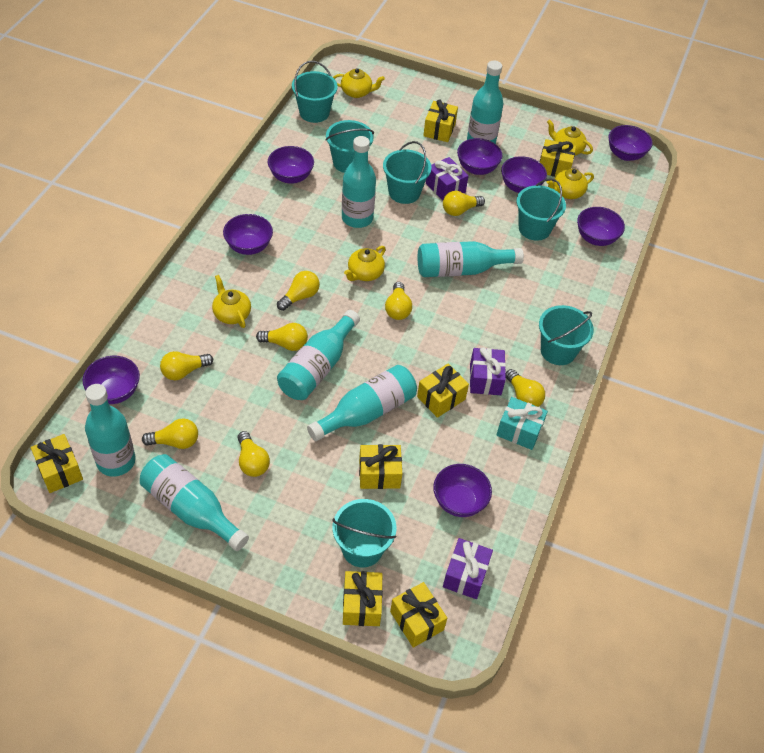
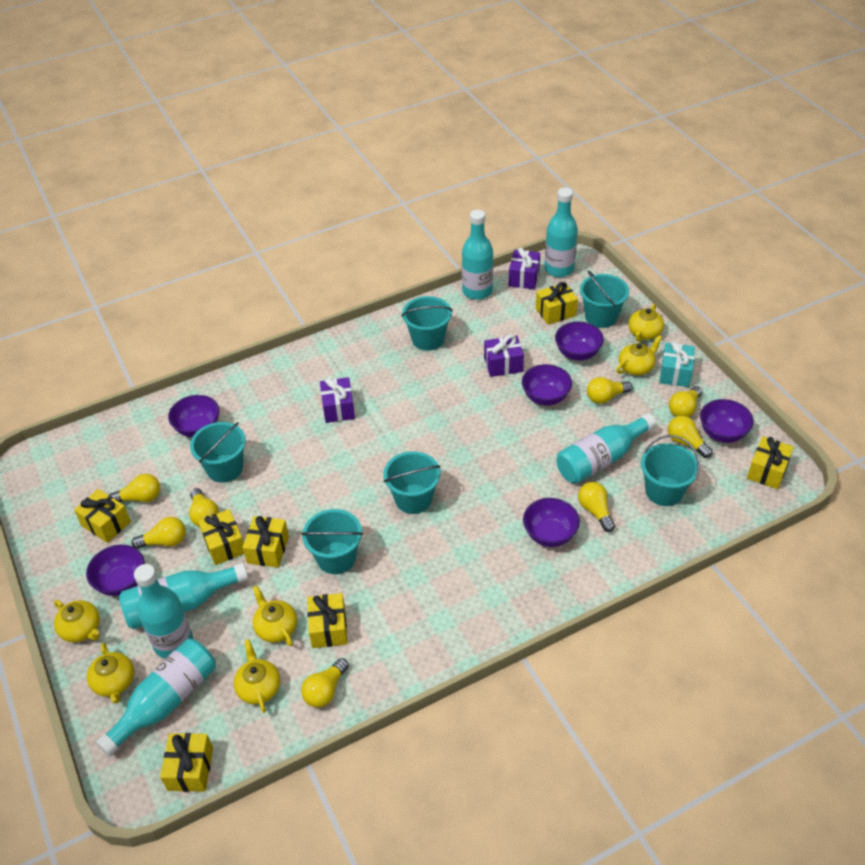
purple bowl: 8 -> 6
turquoise bottle: 7 -> 6
yellow teapot: 5 -> 6

